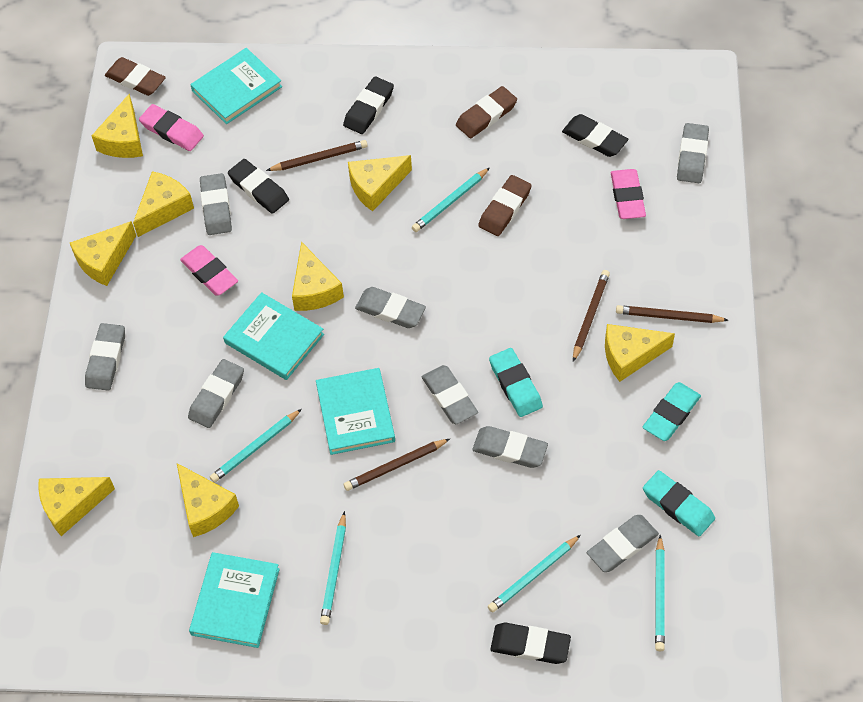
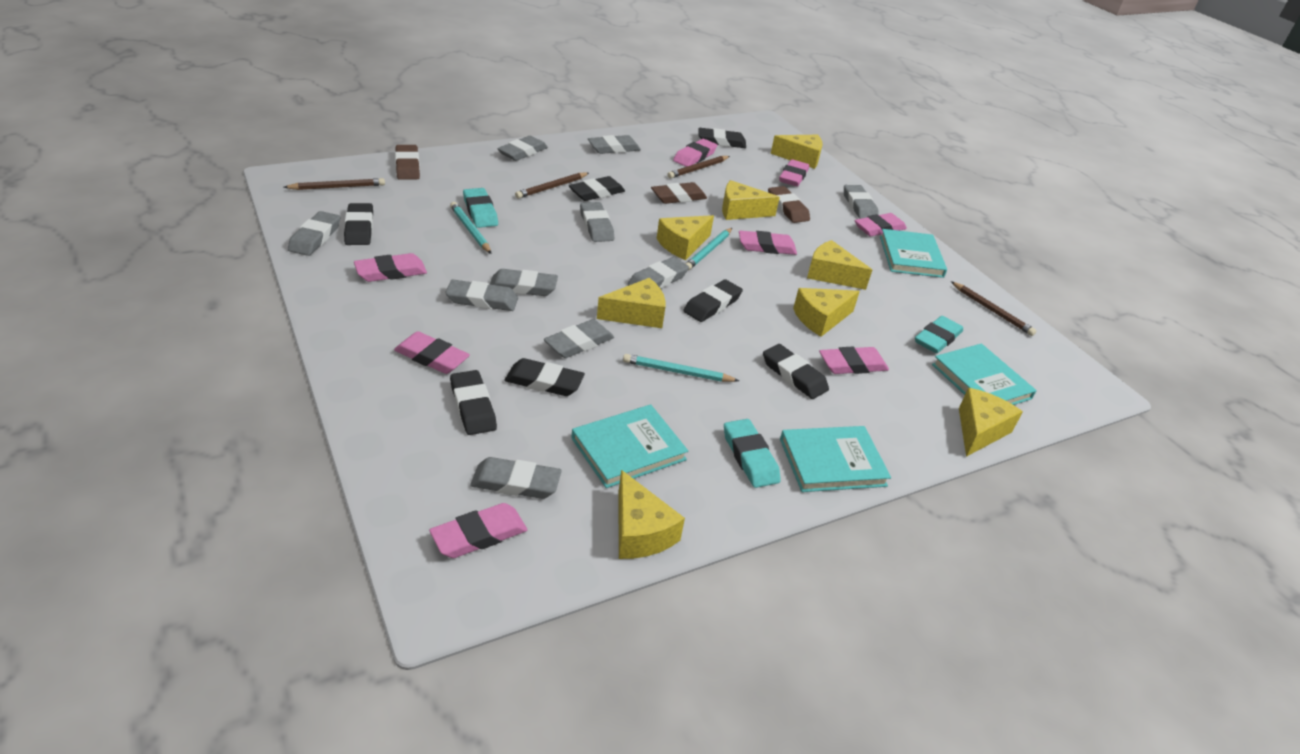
black eraser: 4 -> 7
grey eraser: 8 -> 10
pink eraser: 3 -> 8
turquoise pencil: 5 -> 3

